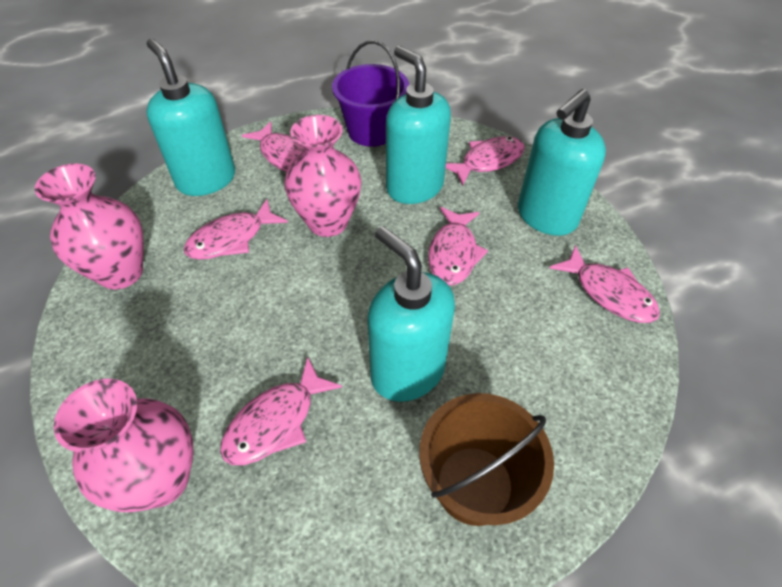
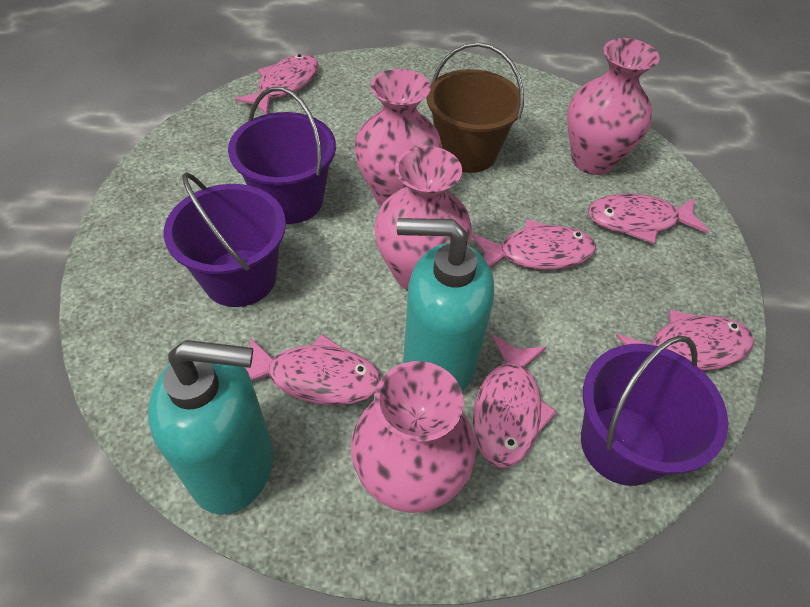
pink vase: 3 -> 4
purple bucket: 1 -> 3
turquoise soap dispenser: 4 -> 2

